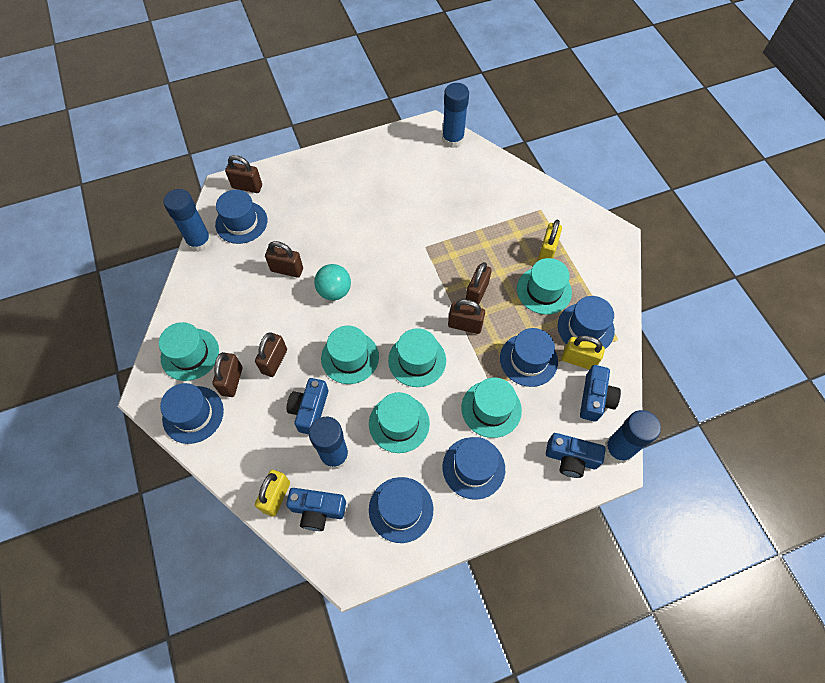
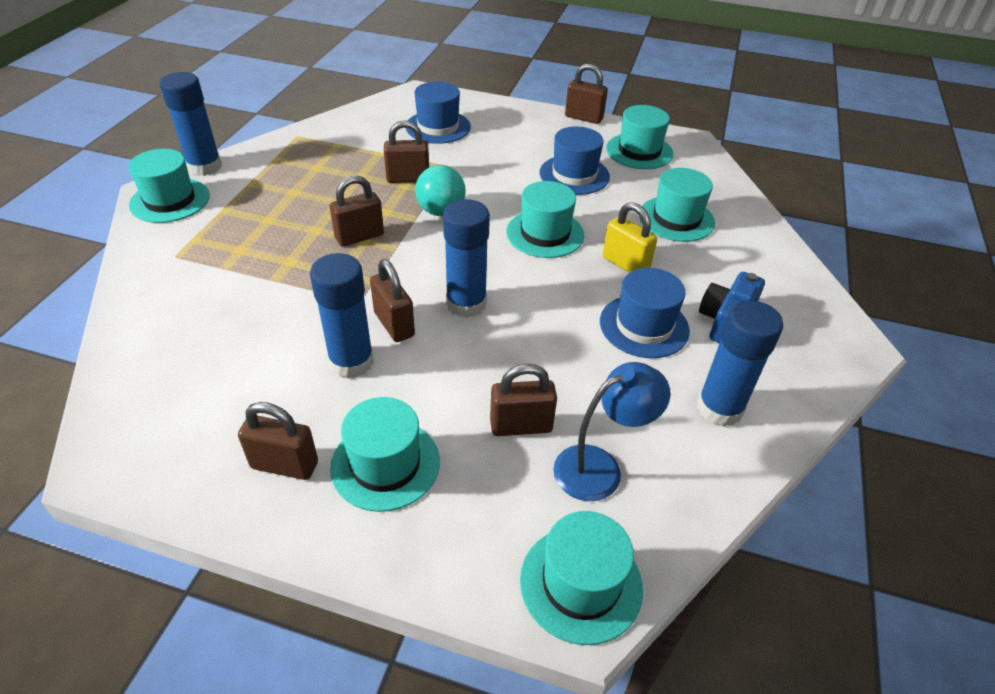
blue camera: 4 -> 1
blue hat: 6 -> 3
blue lamp: 0 -> 1
yellow padlock: 3 -> 1

